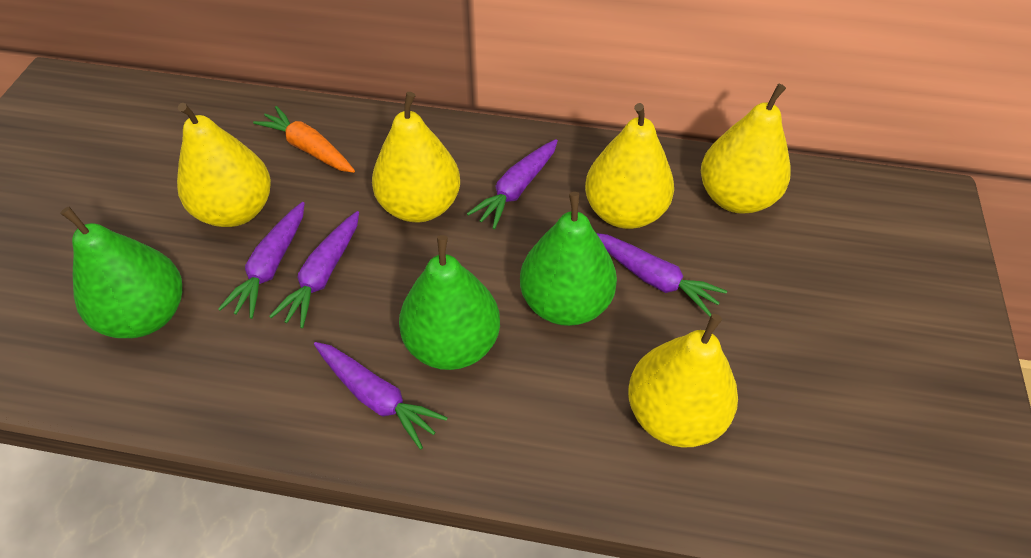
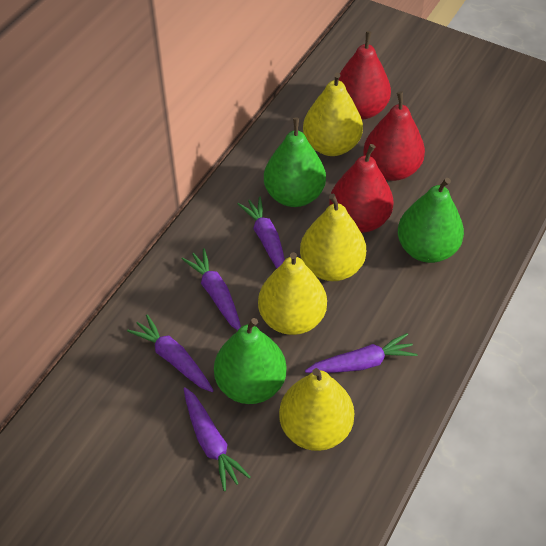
orange carrot: 1 -> 0
red pear: 0 -> 3
yellow pear: 5 -> 4

